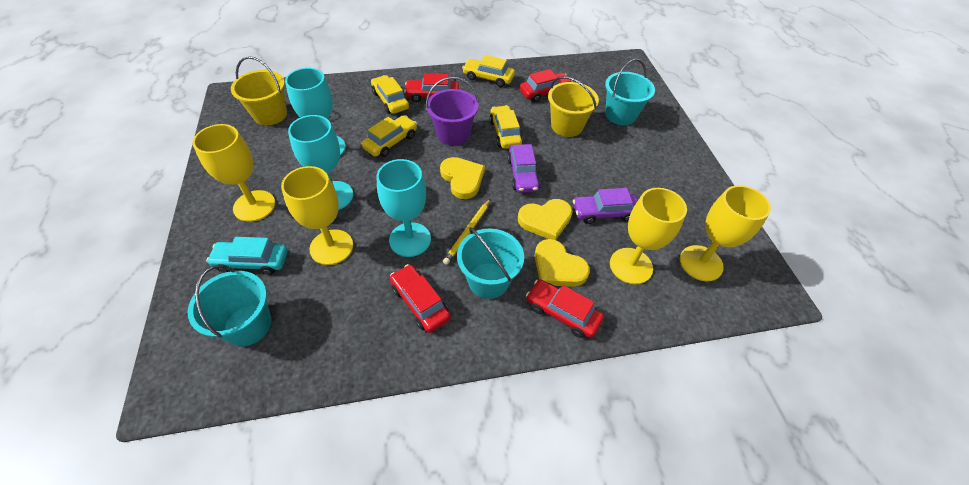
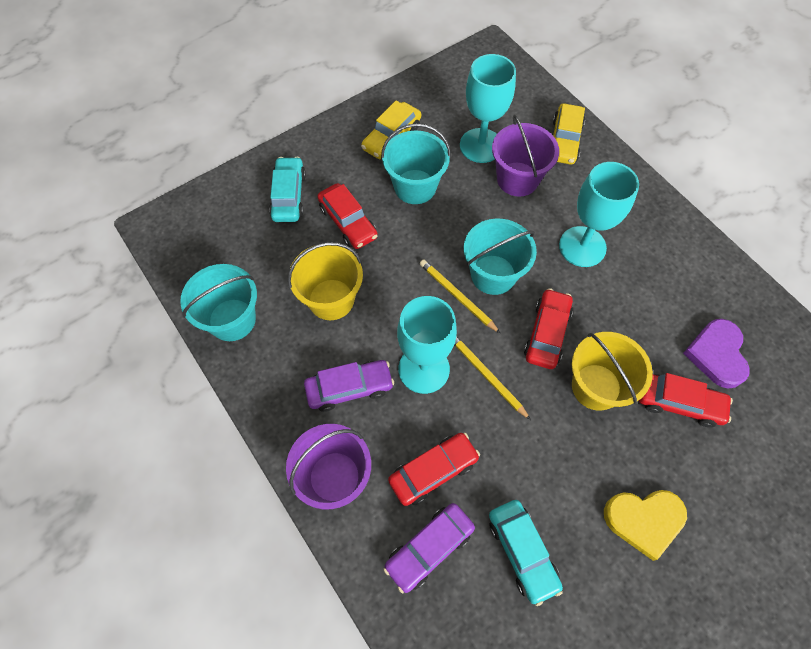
purple bucket: 1 -> 2
purple heart: 0 -> 1
turquoise car: 1 -> 2
yellow car: 4 -> 2
yellow goblet: 4 -> 0
yellow heart: 3 -> 1
yellow pencil: 1 -> 2

